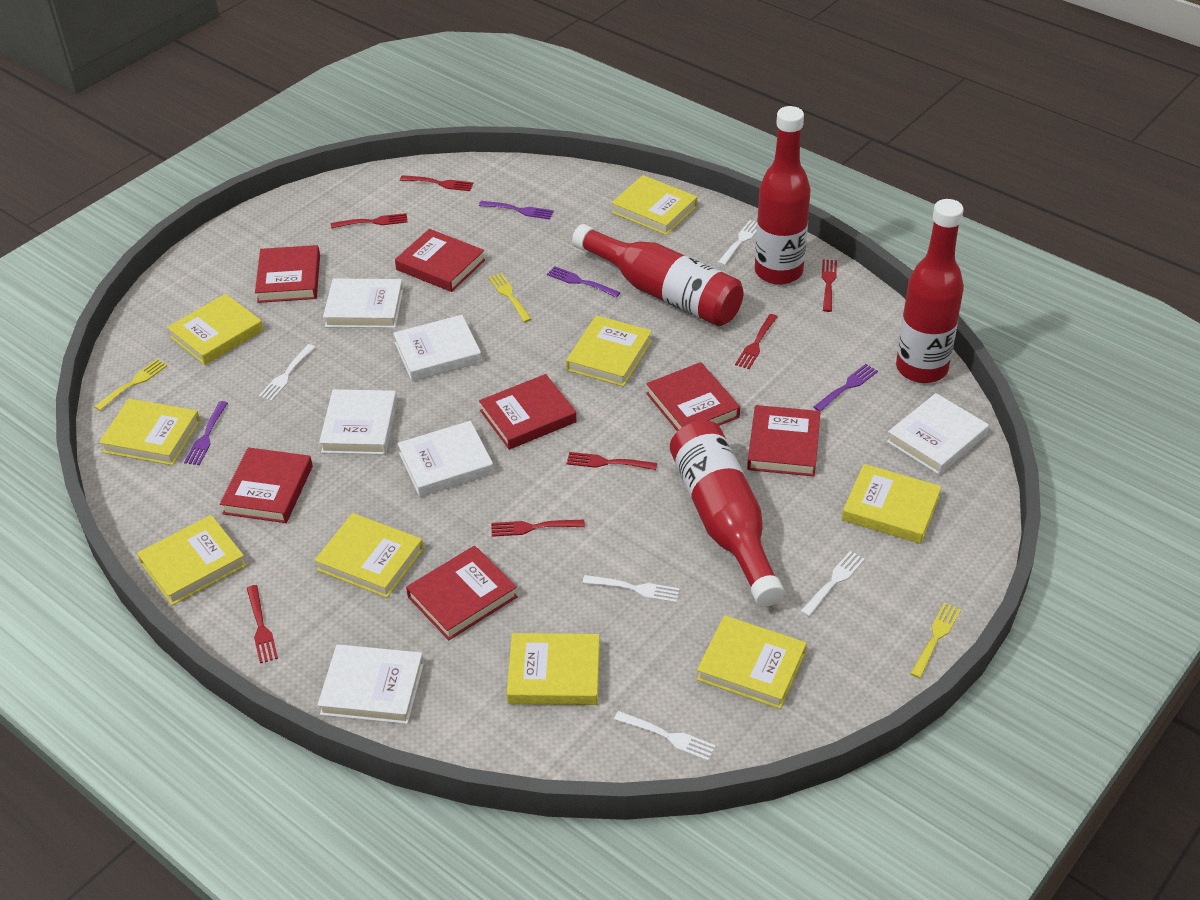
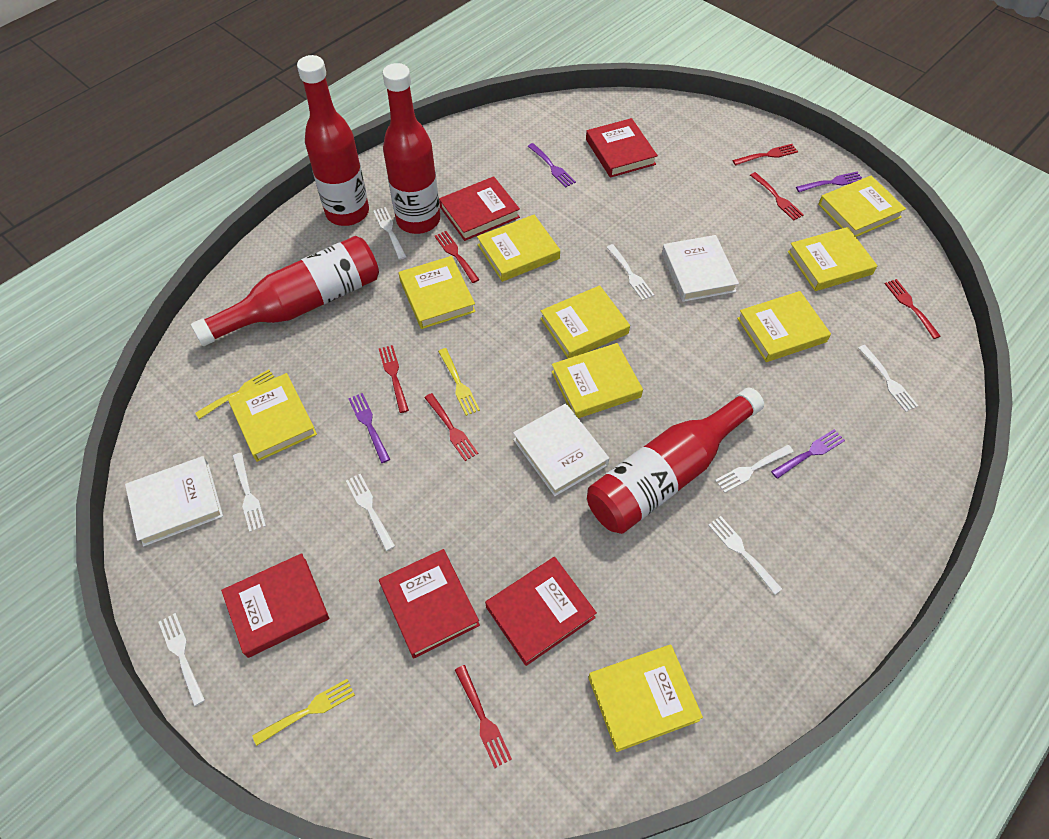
red book: 7 -> 5
white book: 6 -> 3
white fork: 5 -> 8

